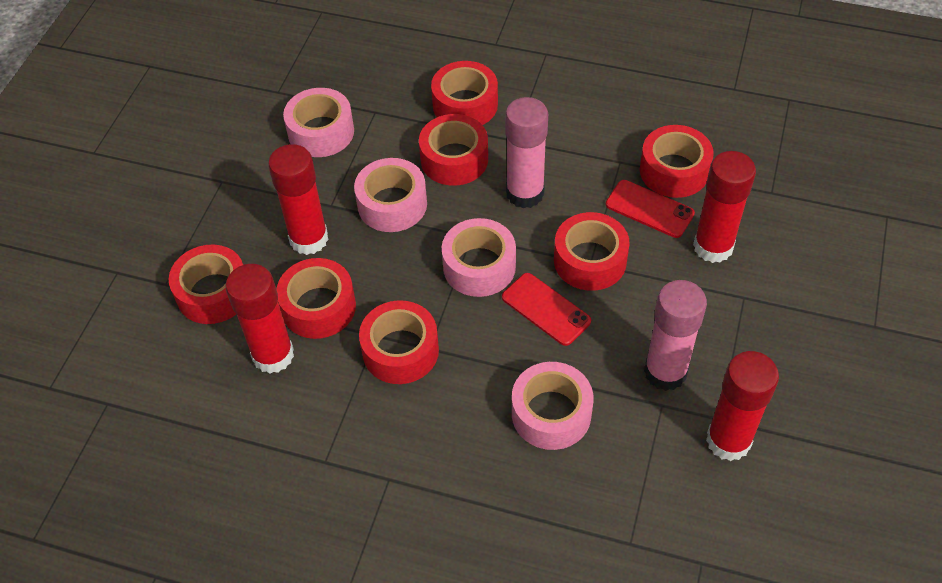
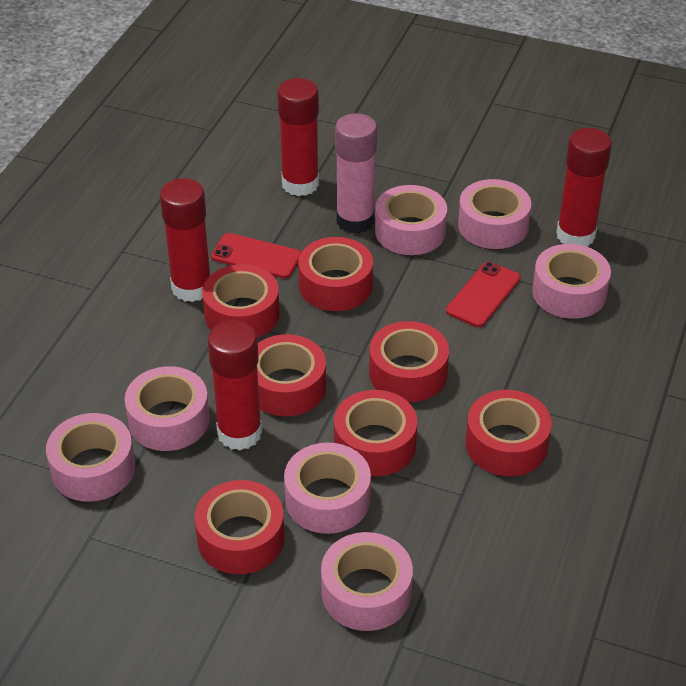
pink glue stick: 2 -> 1
pink tape: 4 -> 7

